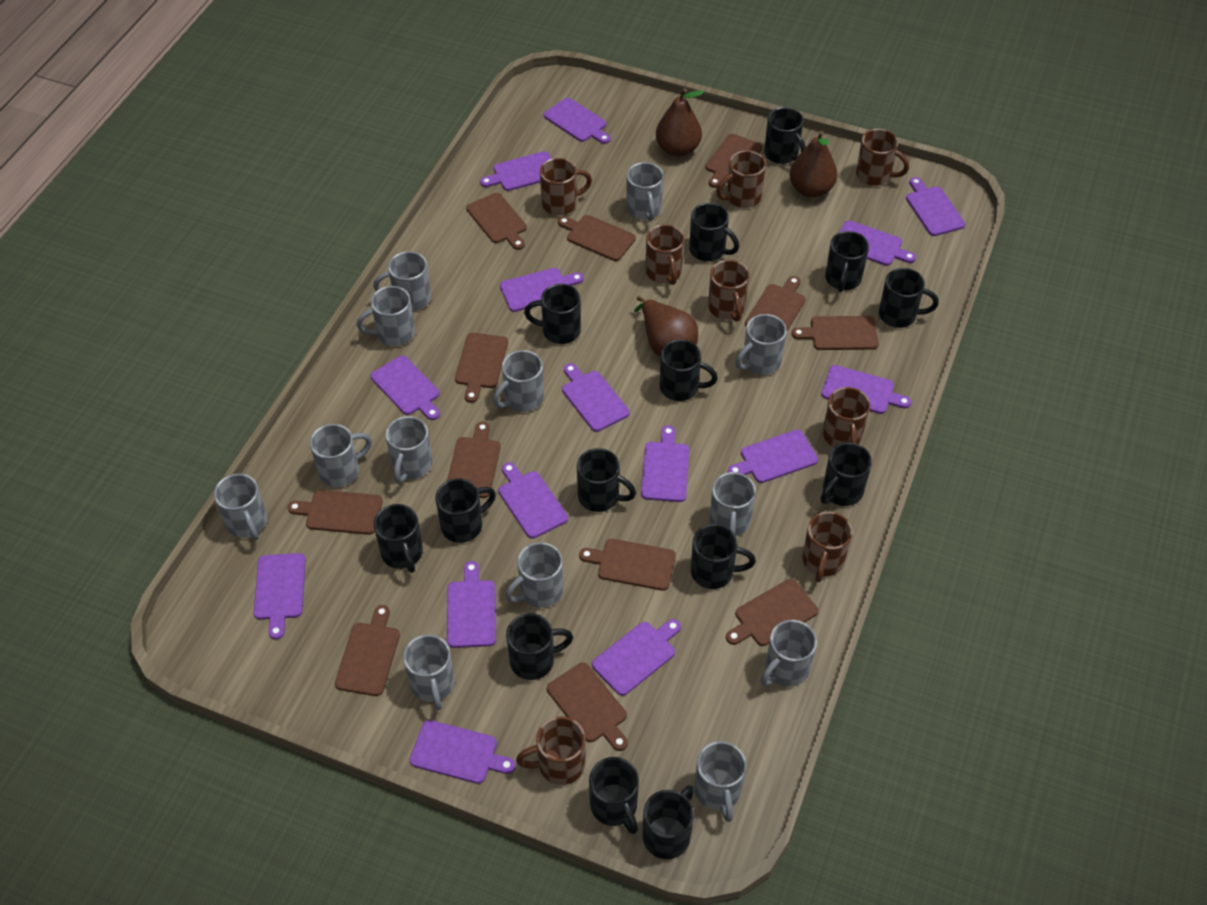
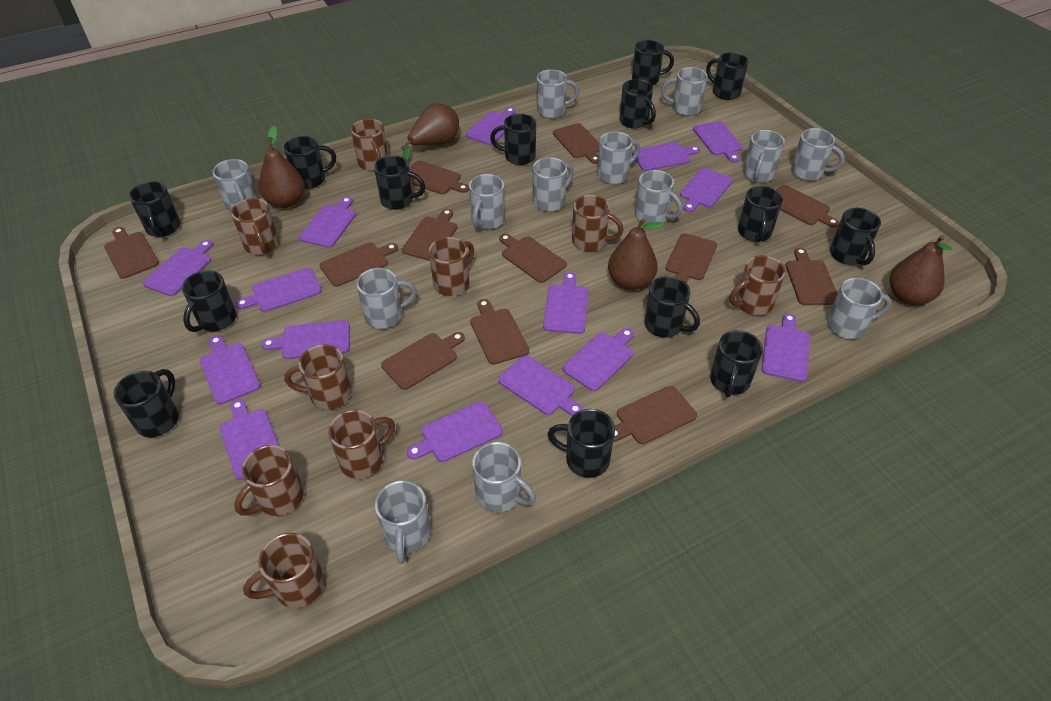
brown mug: 8 -> 9
brown pear: 3 -> 4

